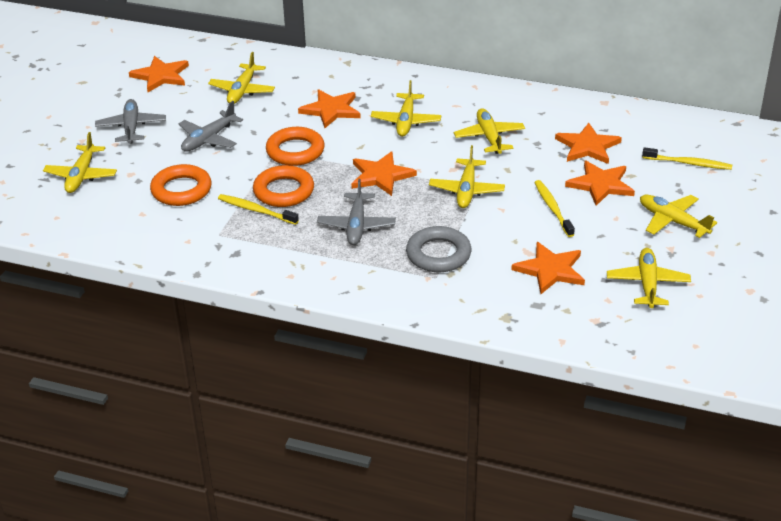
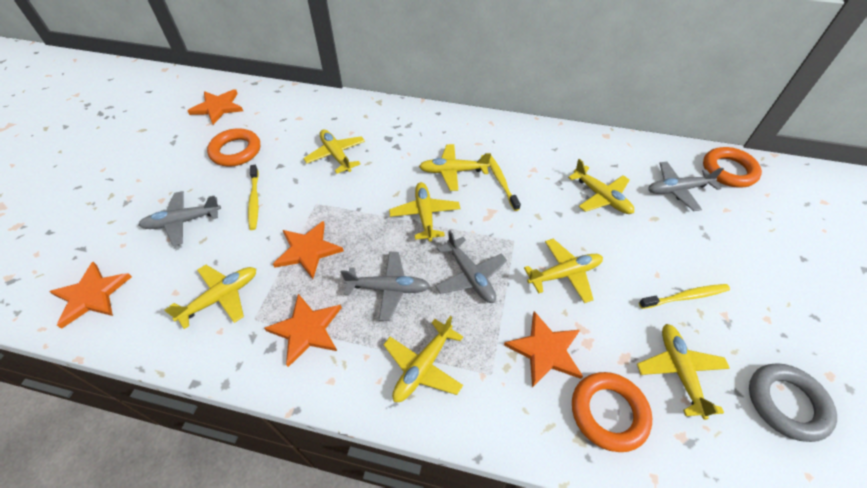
grey plane: 3 -> 4
orange star: 6 -> 5
yellow plane: 7 -> 8

